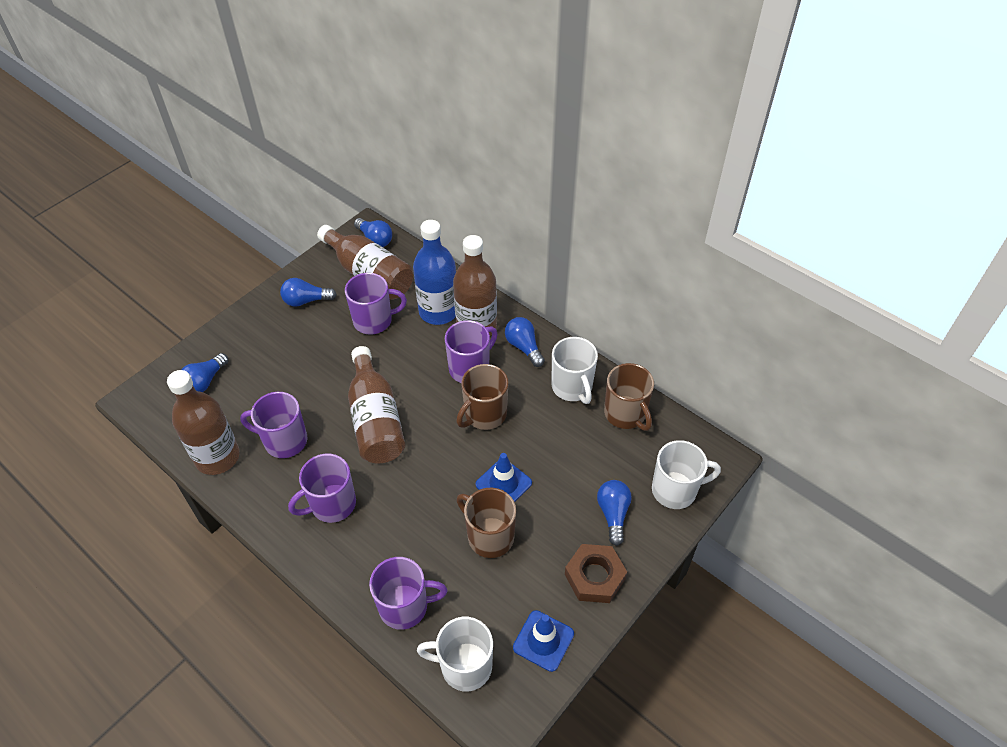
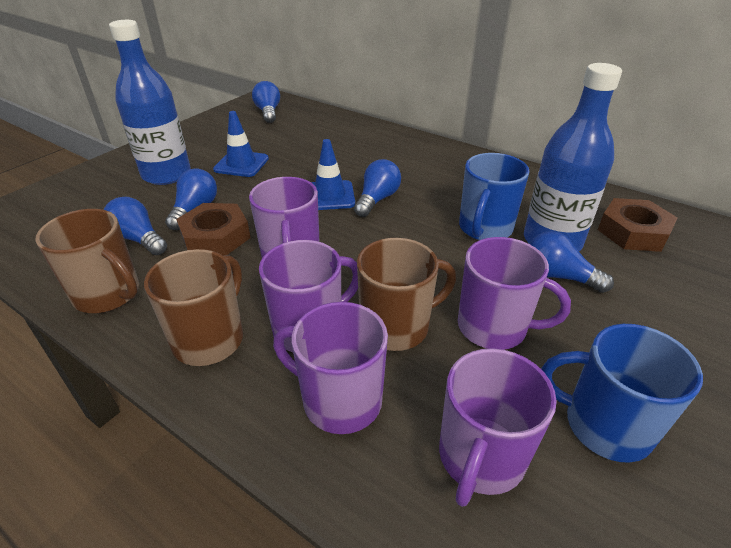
blue bottle: 1 -> 2
blue mug: 0 -> 2
brown bottle: 4 -> 0
brown nut: 1 -> 2
white mug: 3 -> 0

